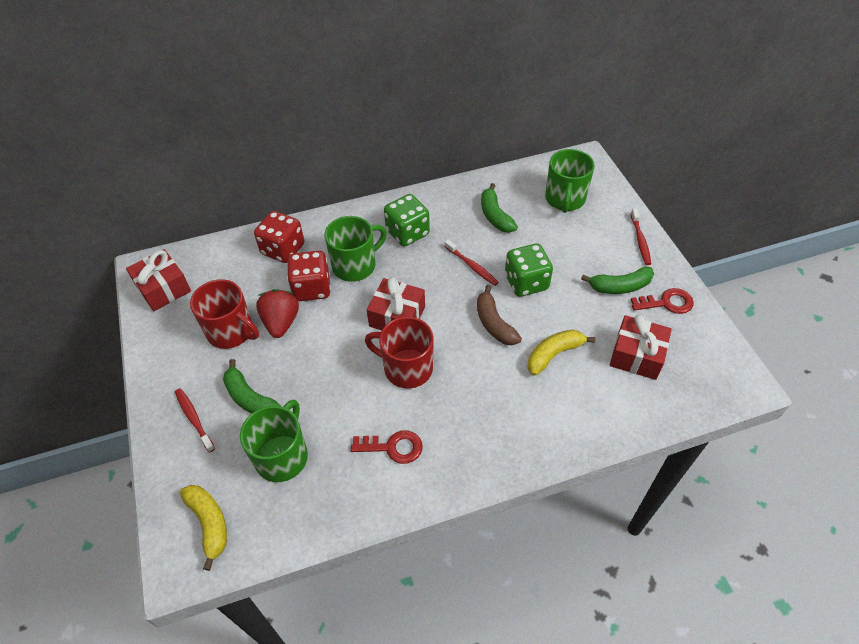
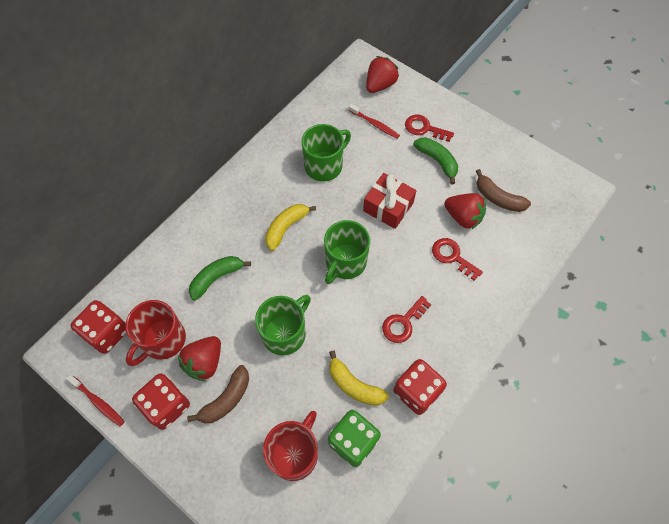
brown banana: 1 -> 2
green banana: 3 -> 2
green dice: 2 -> 1
red dice: 2 -> 3
red gift: 3 -> 1
red key: 2 -> 3
red strawberry: 1 -> 3
red toothbrush: 3 -> 2

